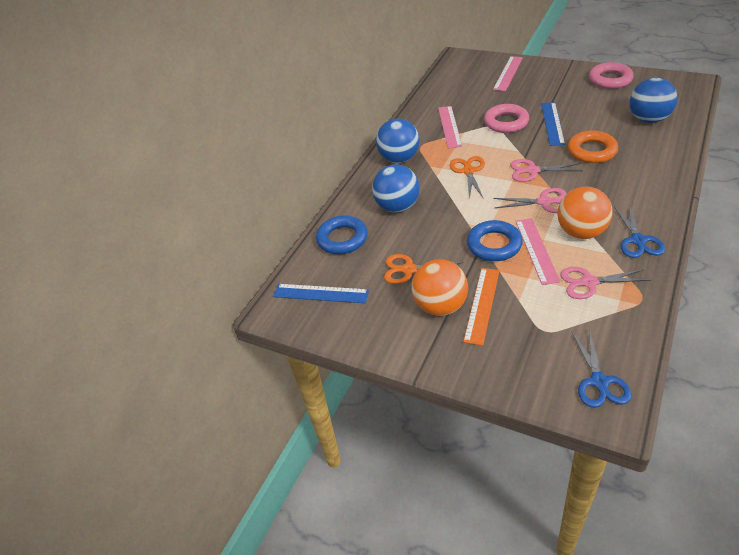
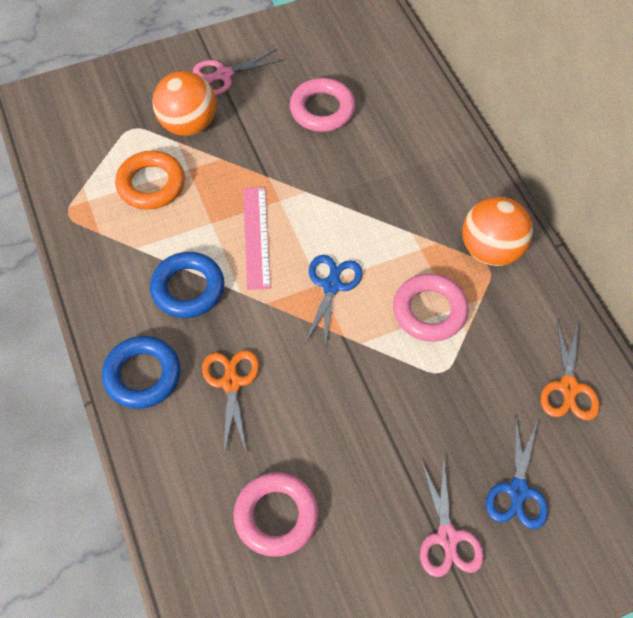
blue ball: 3 -> 0
blue ruler: 2 -> 0
orange ruler: 1 -> 0
pink ring: 2 -> 3
pink ruler: 3 -> 1
pink scissors: 3 -> 2

